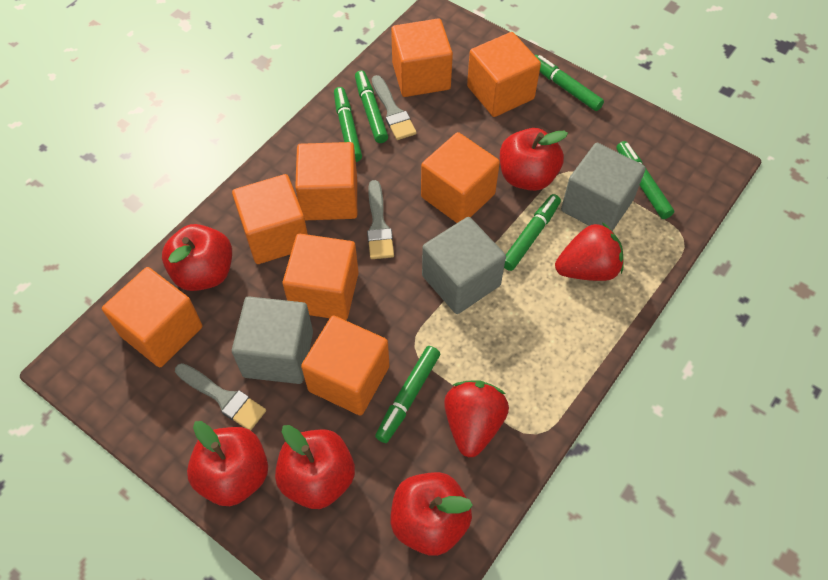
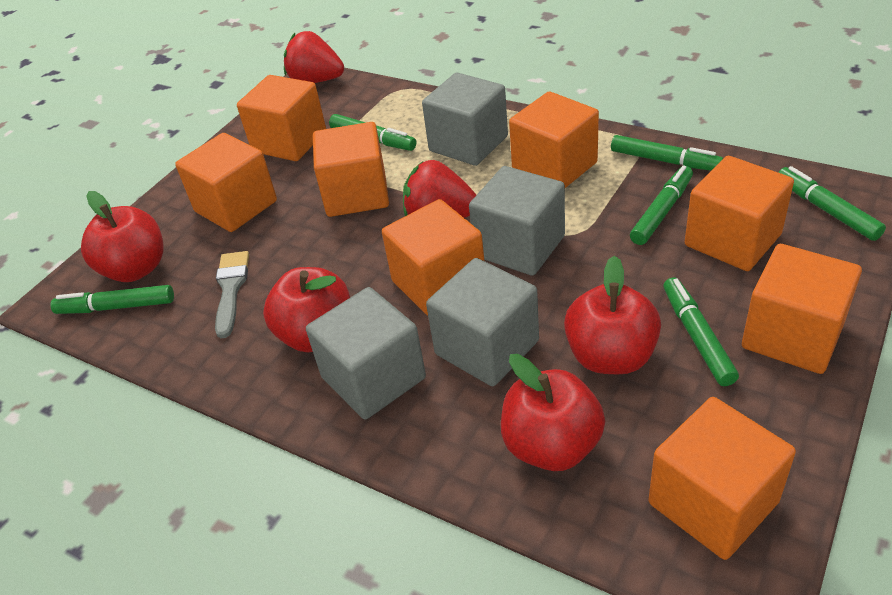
grey brush: 3 -> 1
grey cube: 3 -> 4
red apple: 5 -> 4

